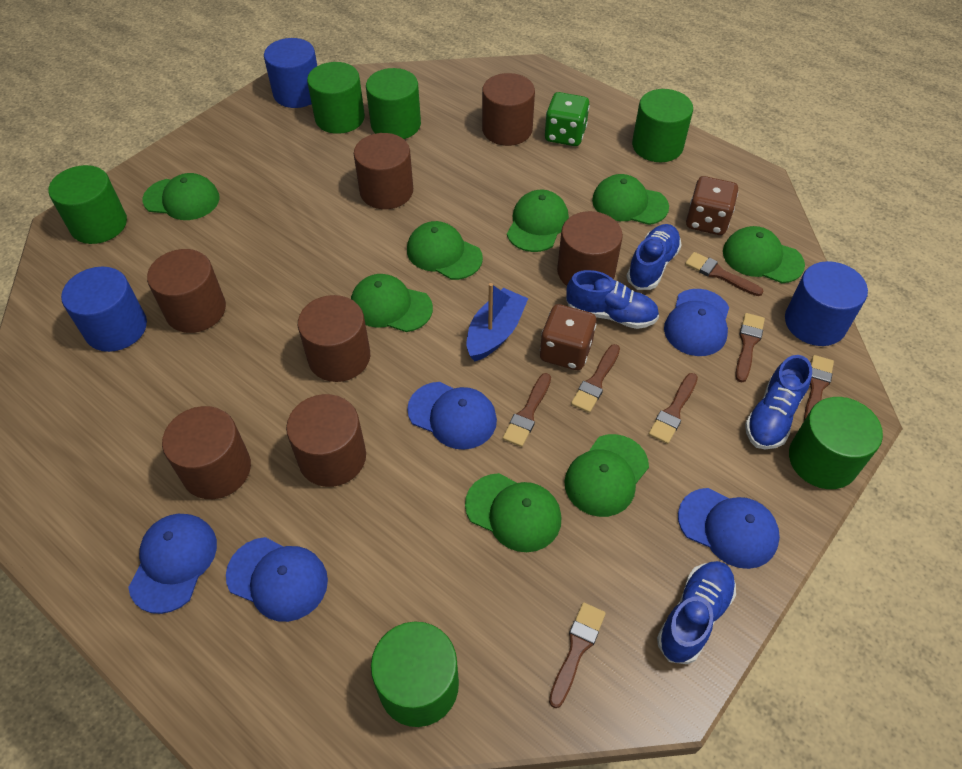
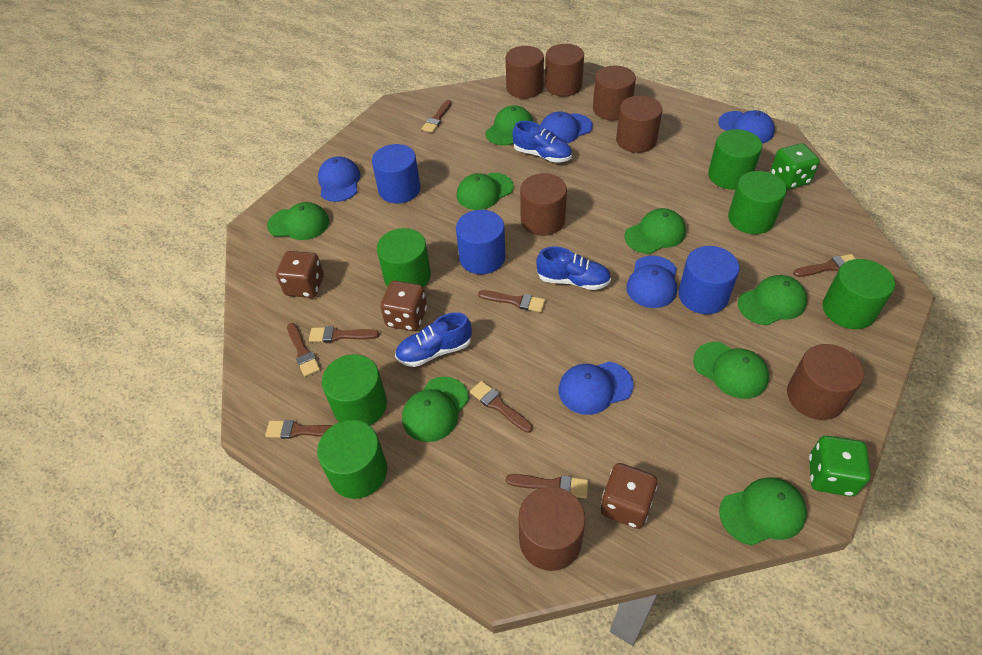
blue boat: 1 -> 0
blue shoe: 4 -> 3
brown brush: 7 -> 8
brown dice: 2 -> 3
green dice: 1 -> 2

